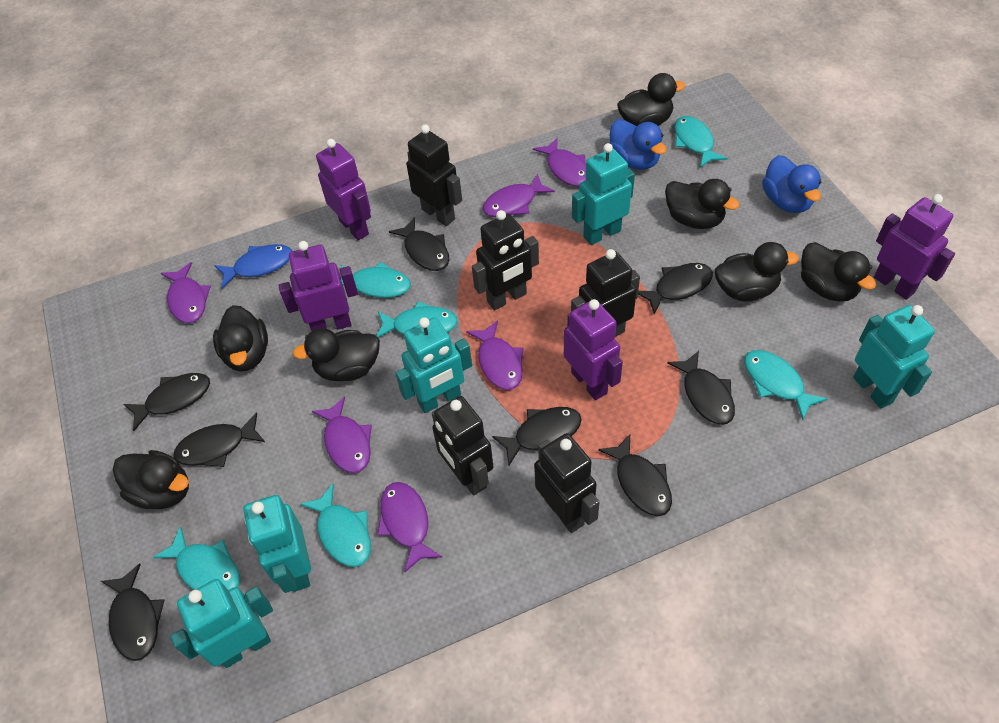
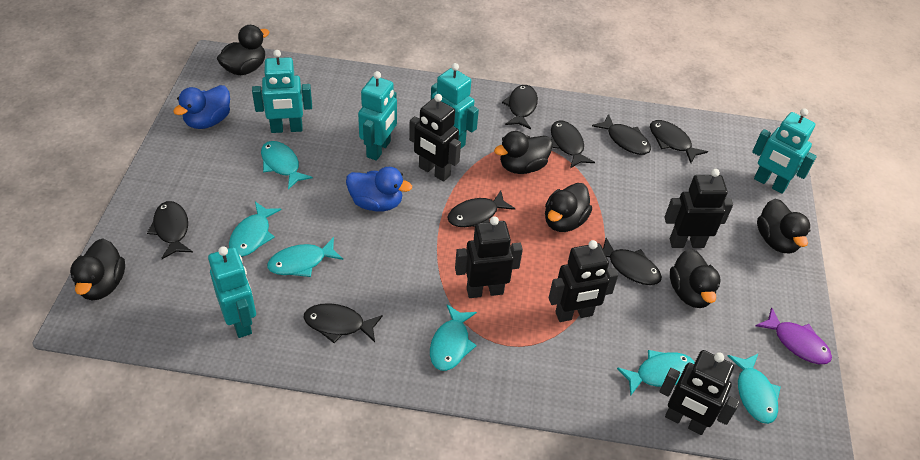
black duck: 7 -> 6
blue fish: 1 -> 0
purple fish: 6 -> 1
purple robot: 4 -> 0

